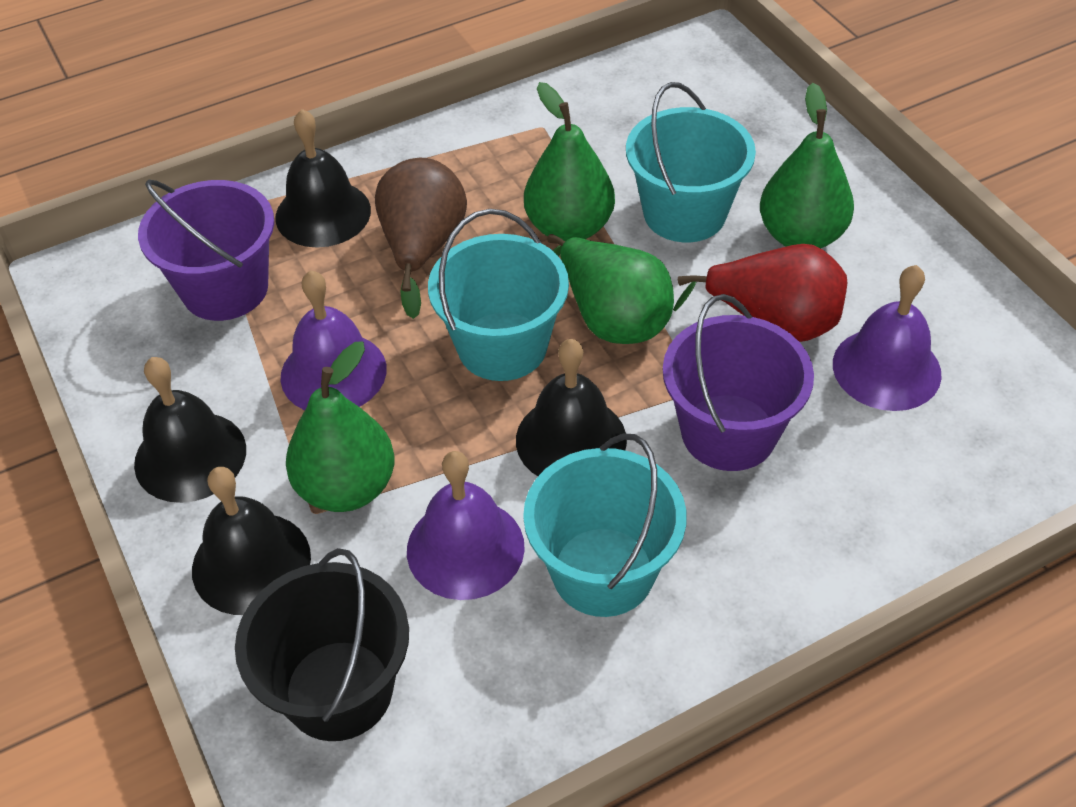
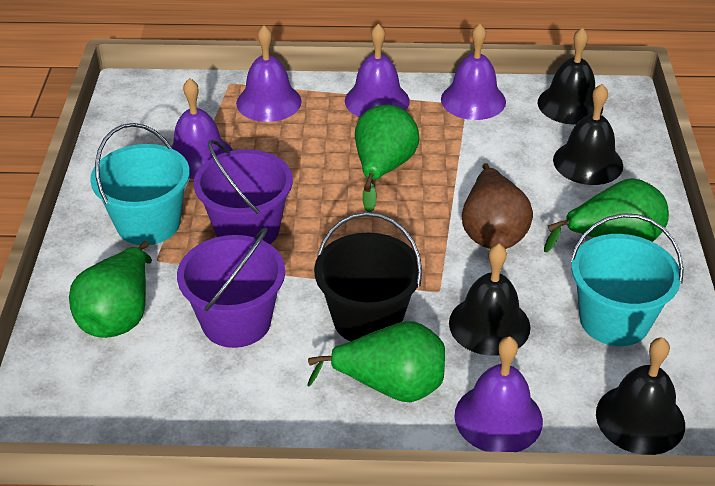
purple bell: 3 -> 5
red pear: 1 -> 0
turquoise bucket: 3 -> 2

